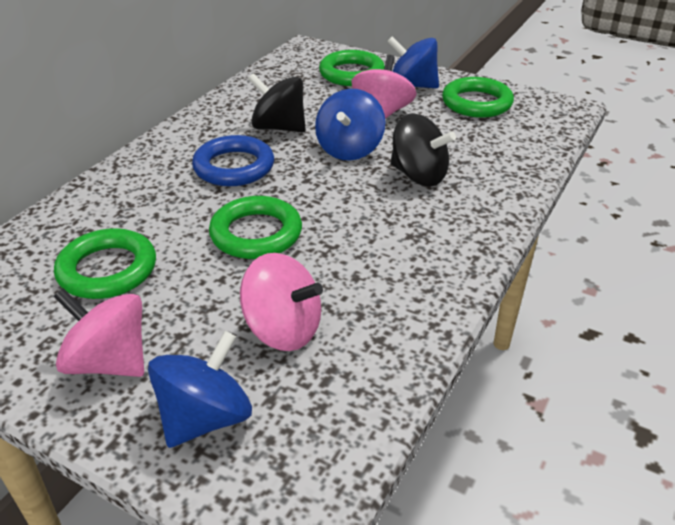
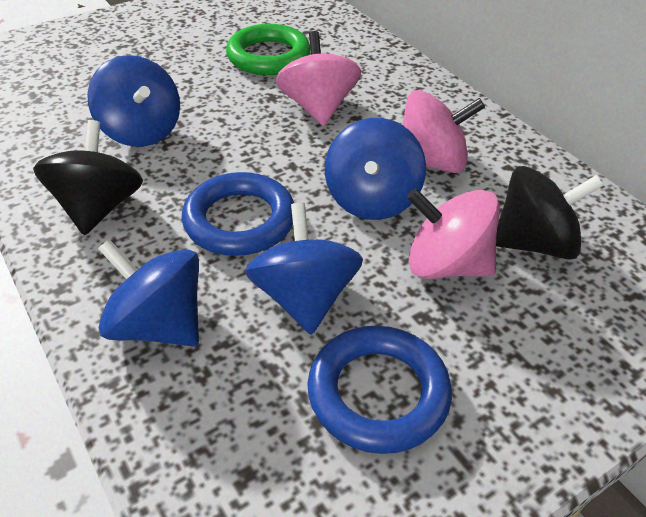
blue ring: 1 -> 2
blue spinning top: 3 -> 4
green ring: 4 -> 1

